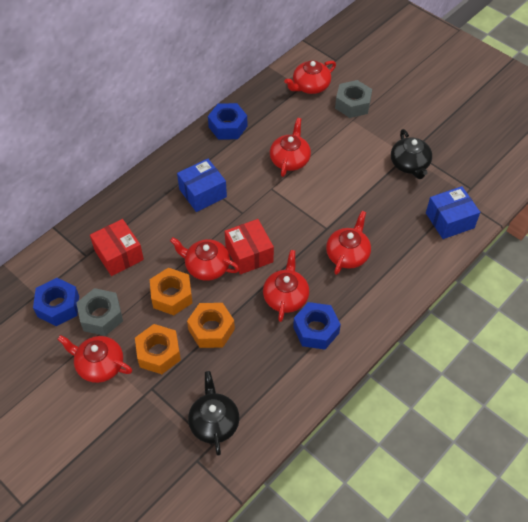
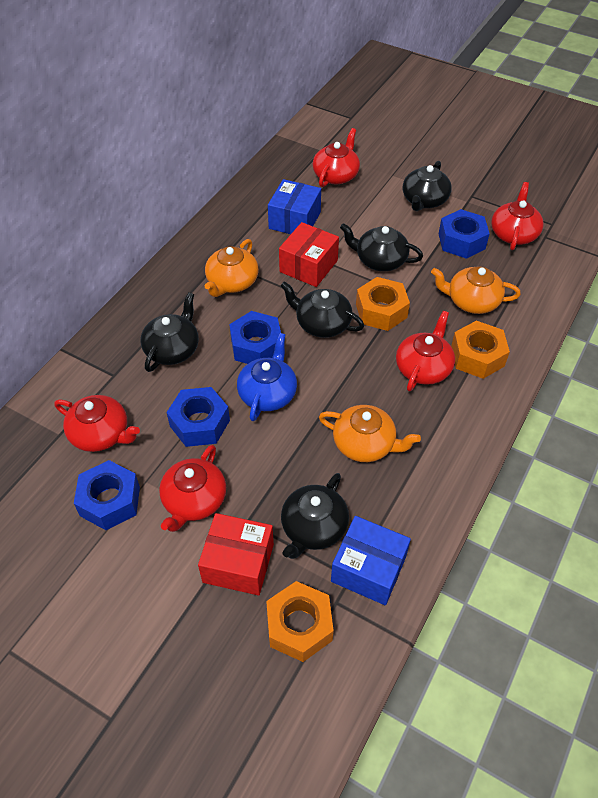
black teapot: 2 -> 5
blue nut: 3 -> 4
blue teapot: 0 -> 1
grey nut: 2 -> 0
orange teapot: 0 -> 3
red teapot: 6 -> 5

